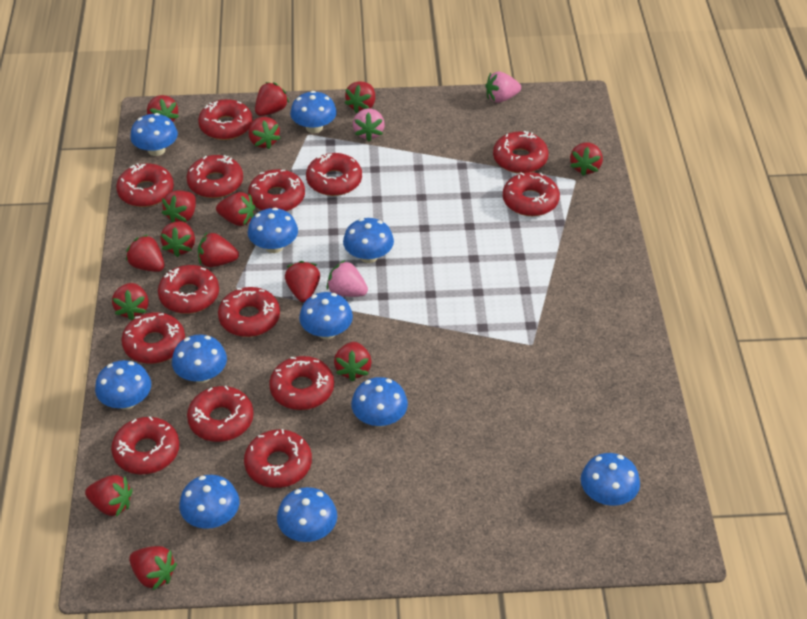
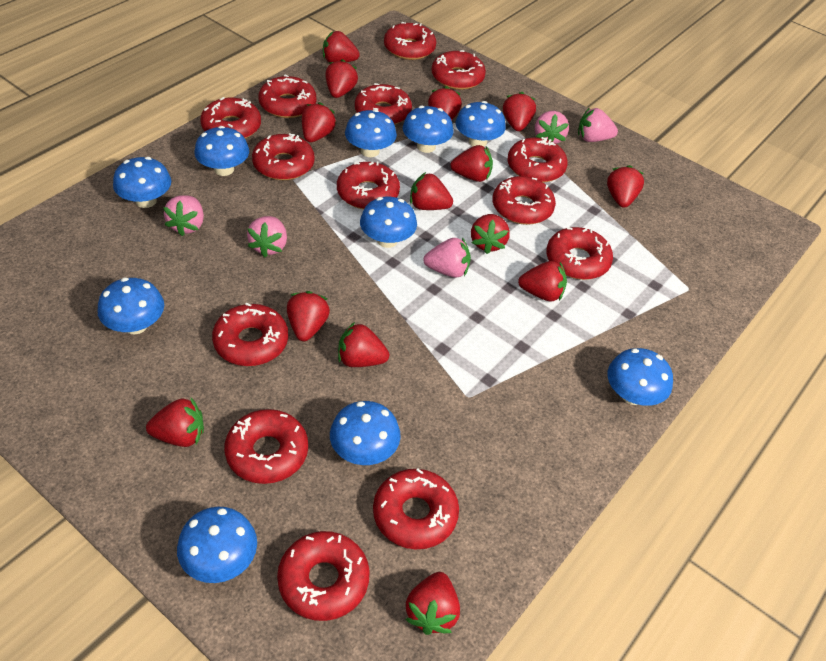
blue mushroom: 11 -> 10
pink strawberry: 3 -> 5
red strawberry: 15 -> 14

